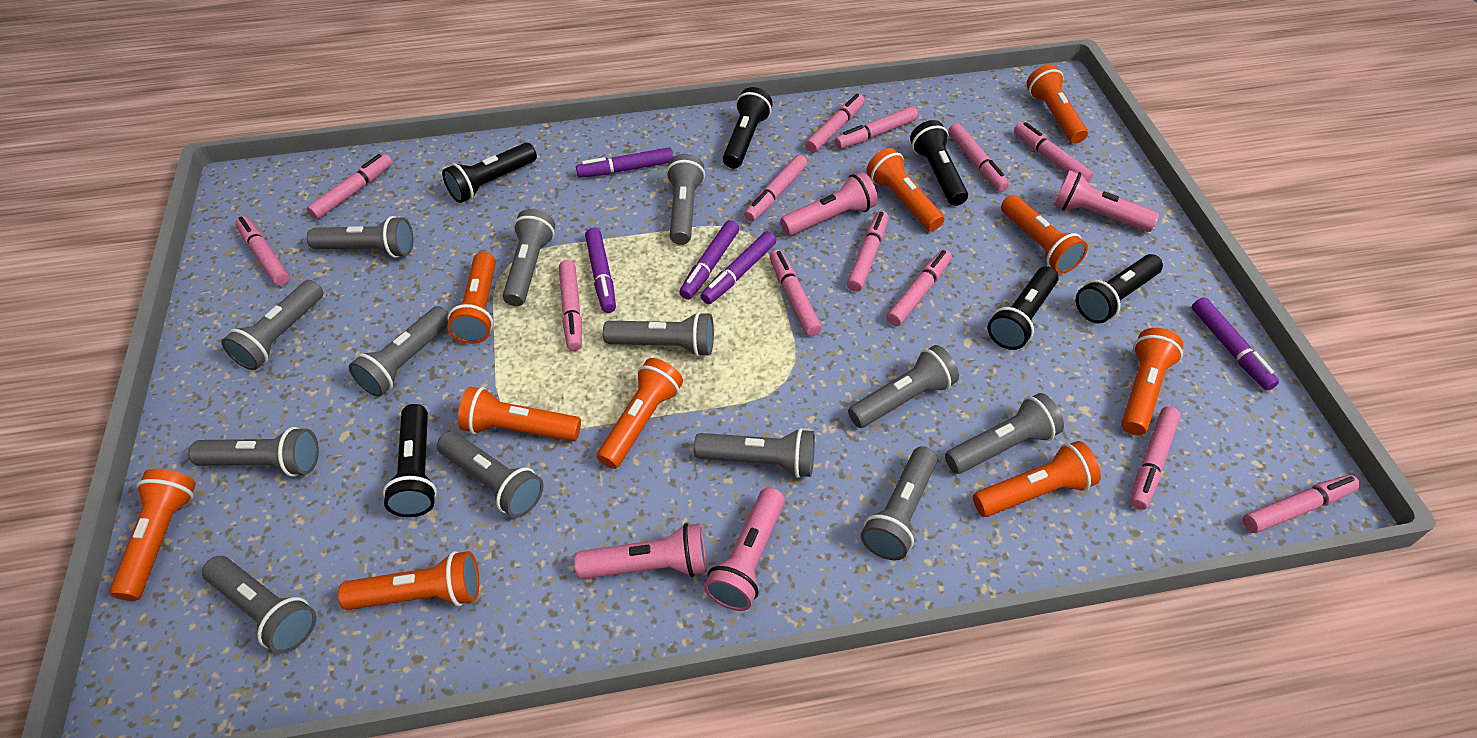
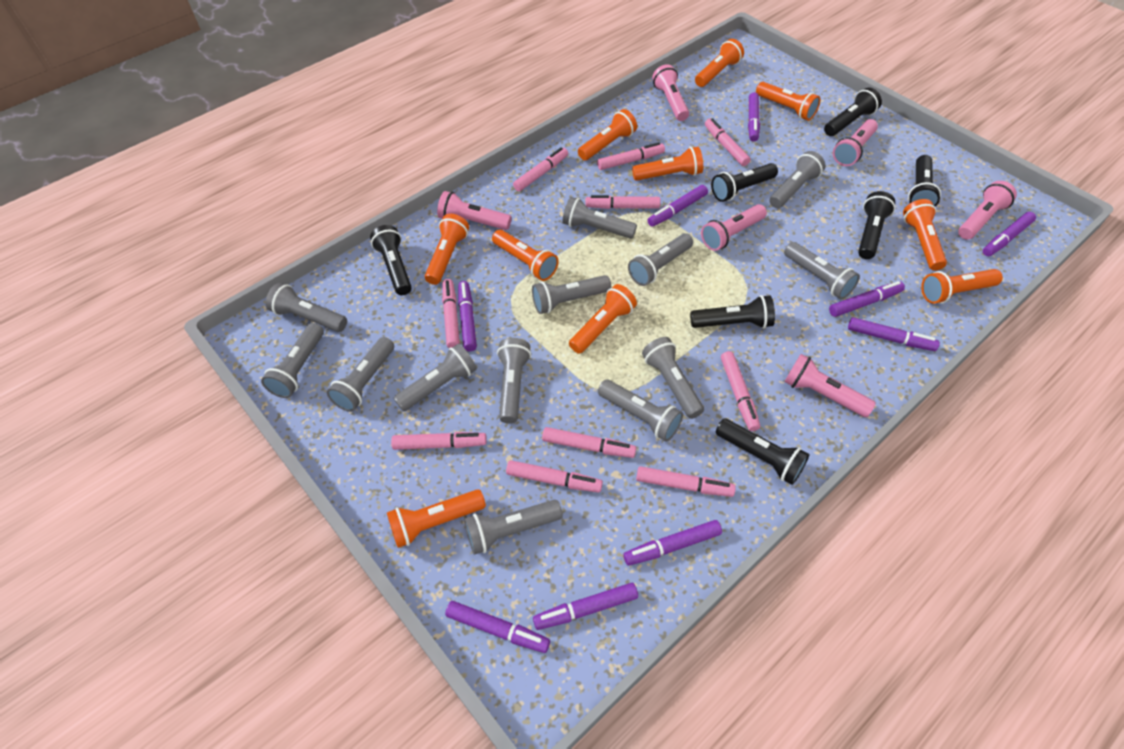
black flashlight: 6 -> 7
pink flashlight: 4 -> 6
pink marker: 13 -> 10
purple marker: 5 -> 9

